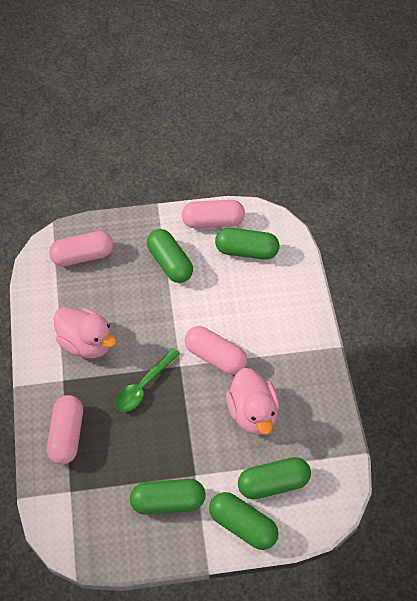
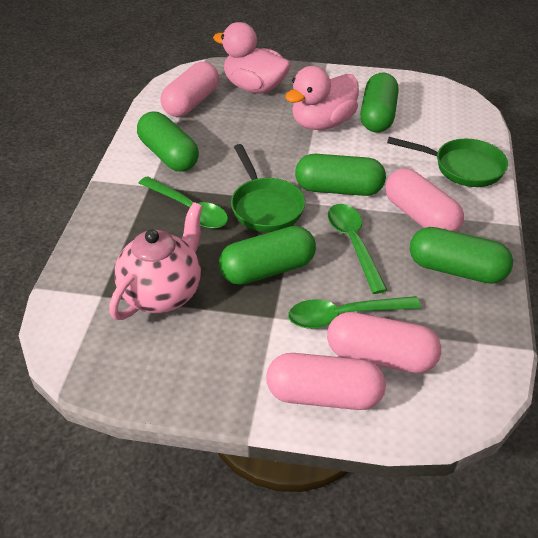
green pan: 0 -> 2
green spoon: 1 -> 3
pink teapot: 0 -> 1

